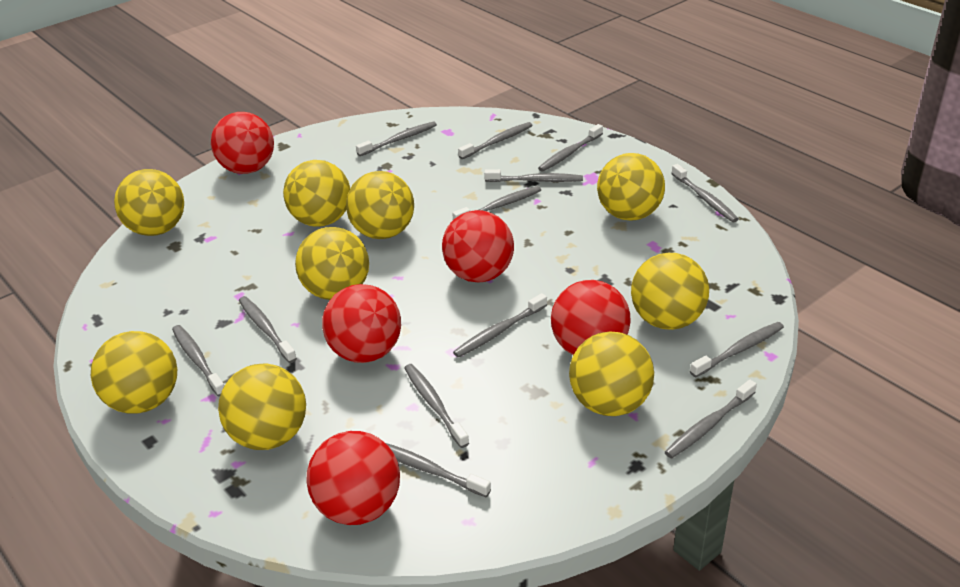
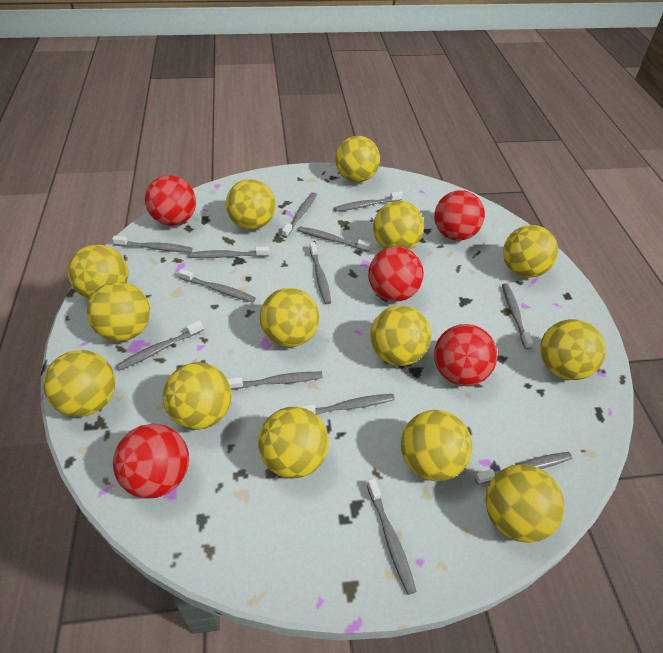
yellow ball: 9 -> 14

